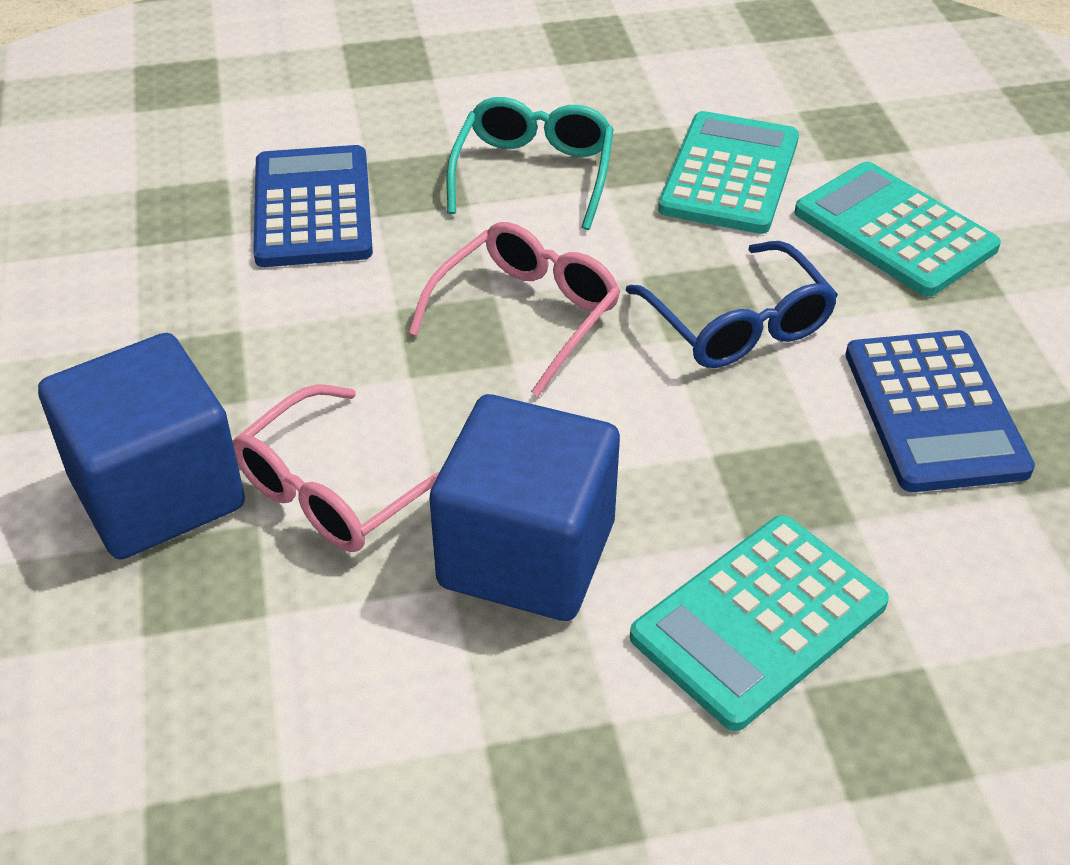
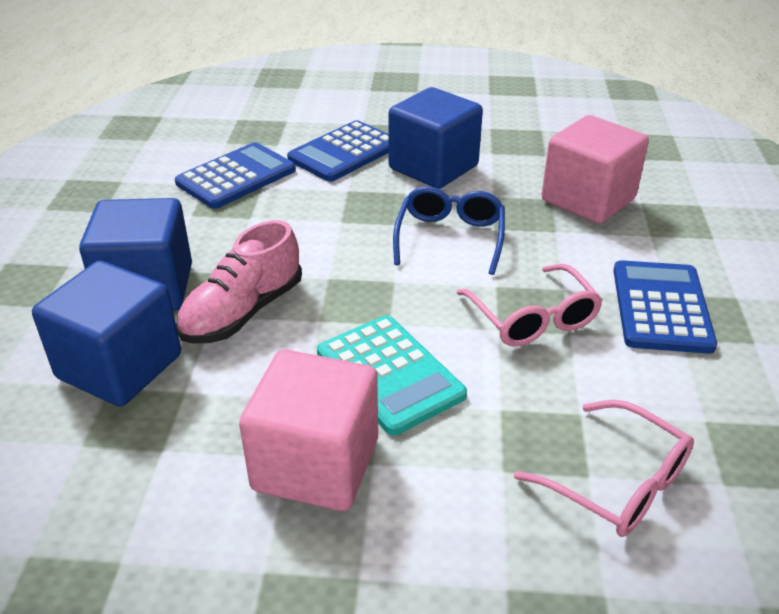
blue calculator: 2 -> 3
blue cube: 2 -> 3
pink cube: 0 -> 2
pink shoe: 0 -> 1
turquoise calculator: 3 -> 1
turquoise glasses: 1 -> 0

